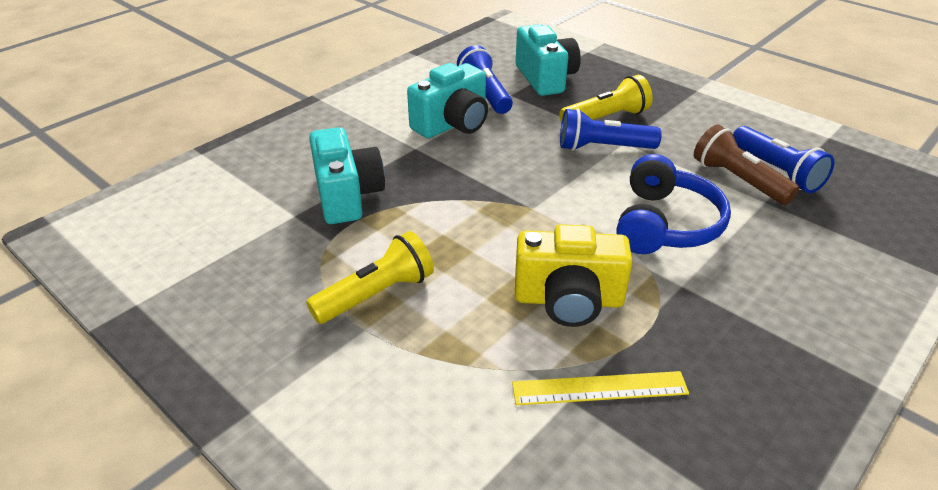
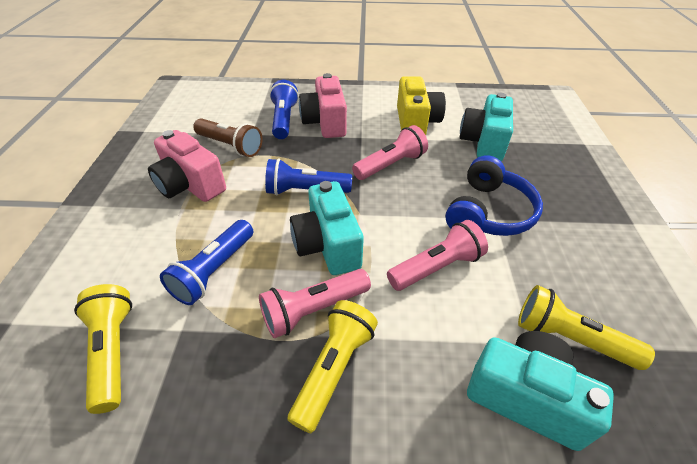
pink camera: 0 -> 2
pink flashlight: 0 -> 3
yellow flashlight: 2 -> 3
yellow ruler: 1 -> 0

